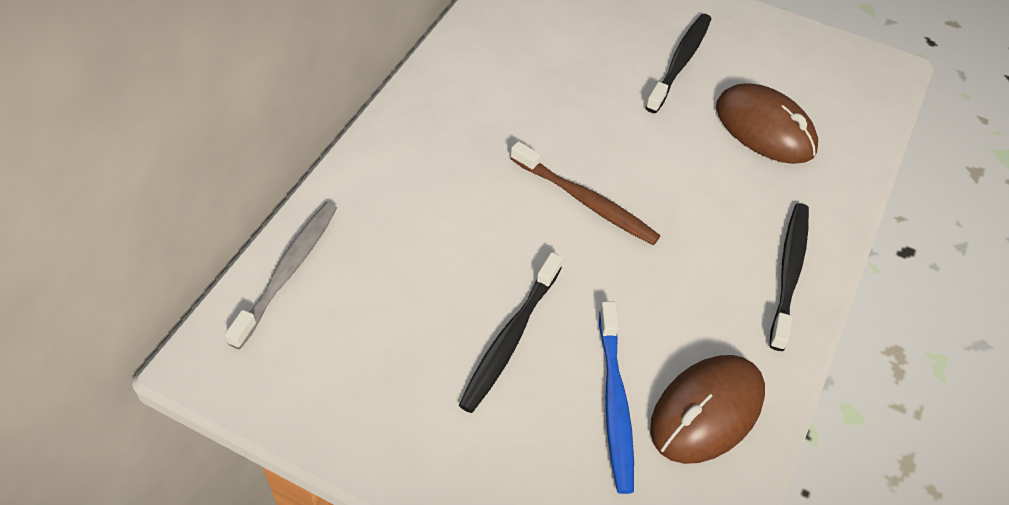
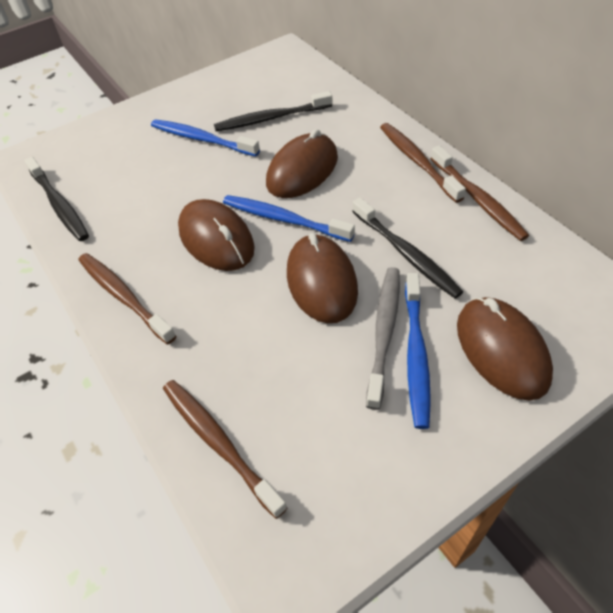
blue toothbrush: 1 -> 3
brown mouse: 2 -> 4
brown toothbrush: 1 -> 4

